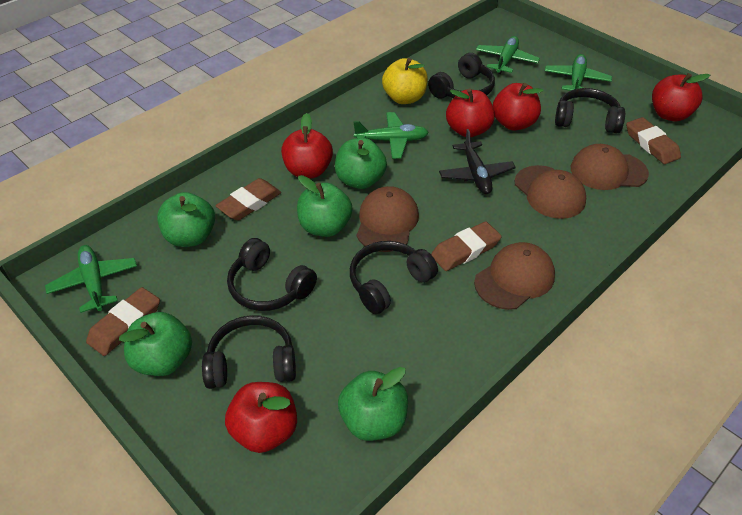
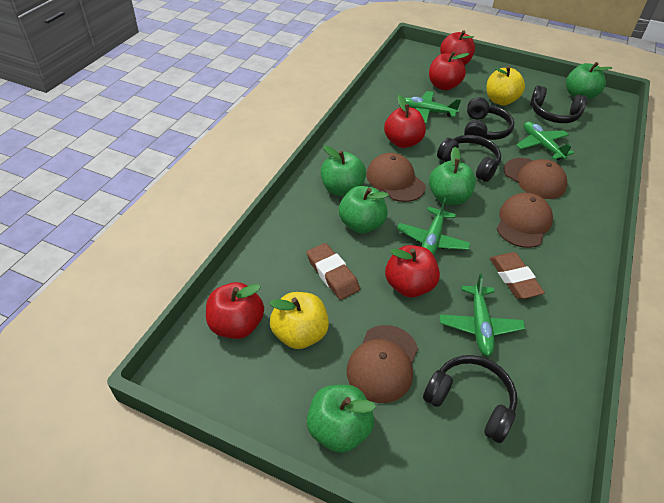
black headphones: 5 -> 4
black plane: 1 -> 0
brown eraser: 4 -> 2
yellow apple: 1 -> 2

